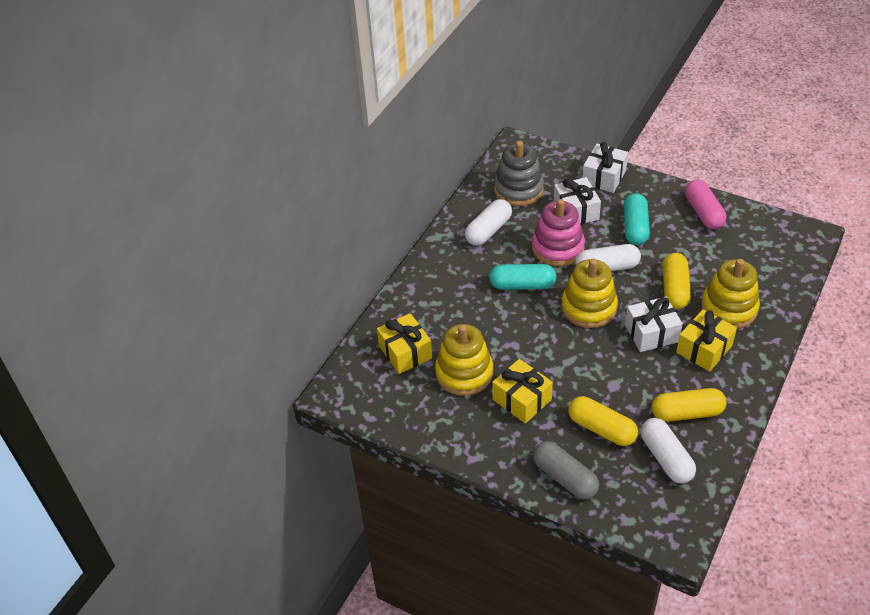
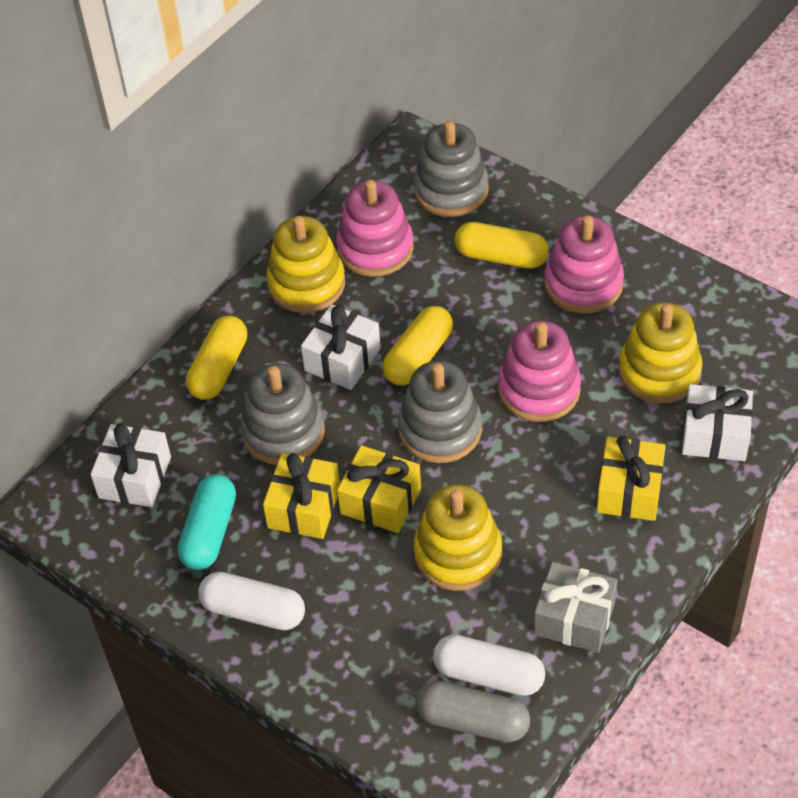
grey gift: 0 -> 1
grey stacking toy: 1 -> 3
pink capsule: 1 -> 0
pink stacking toy: 1 -> 3
turquoise capsule: 2 -> 1
white capsule: 3 -> 2

